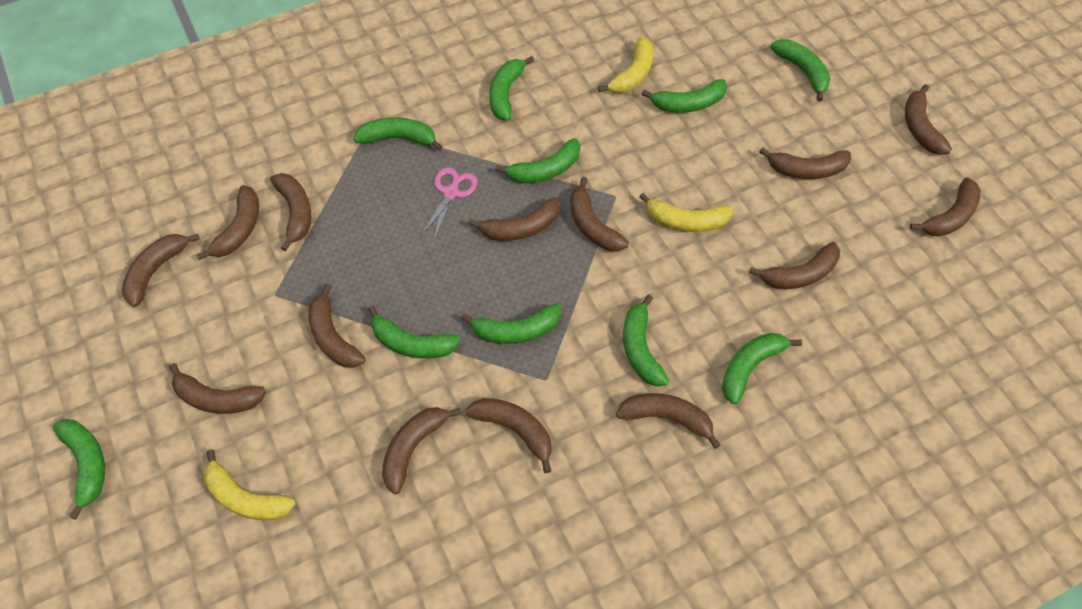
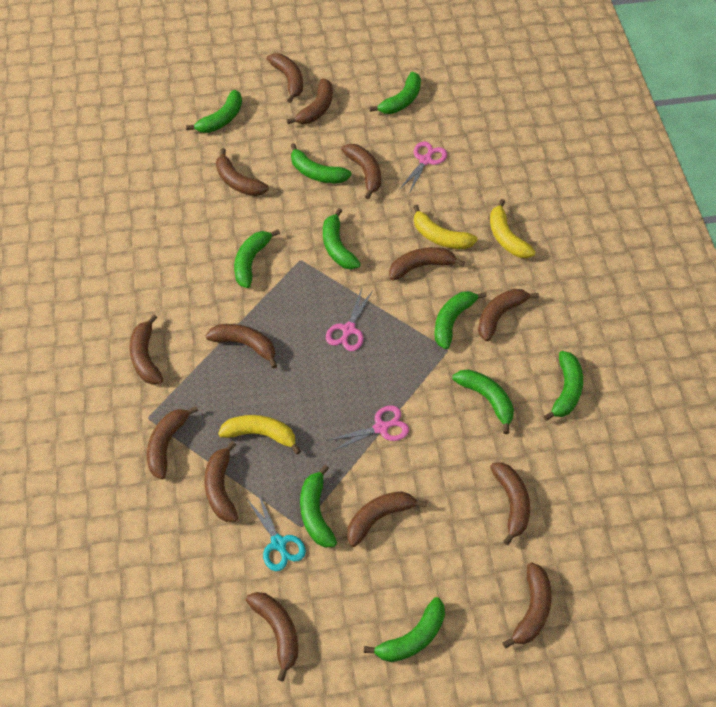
pink scissors: 1 -> 3
turquoise scissors: 0 -> 1

